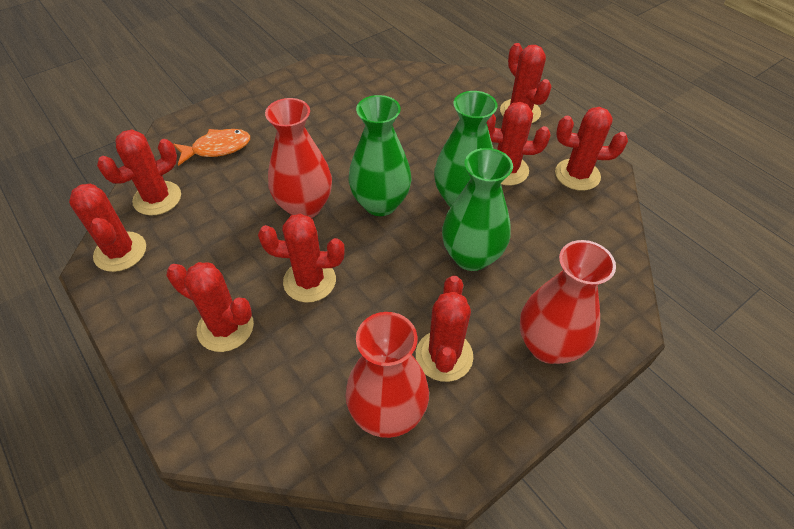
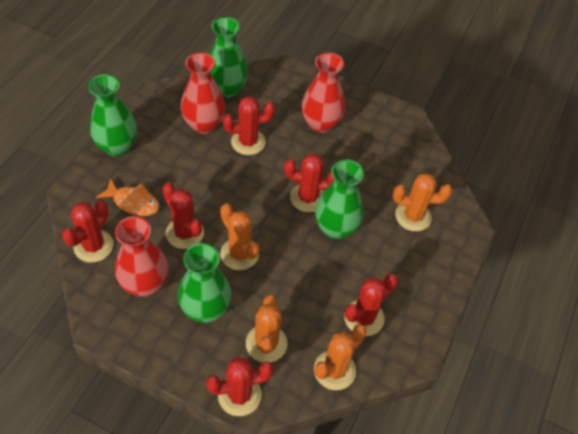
green vase: 3 -> 4
orange cactus: 0 -> 4
red cactus: 8 -> 6

